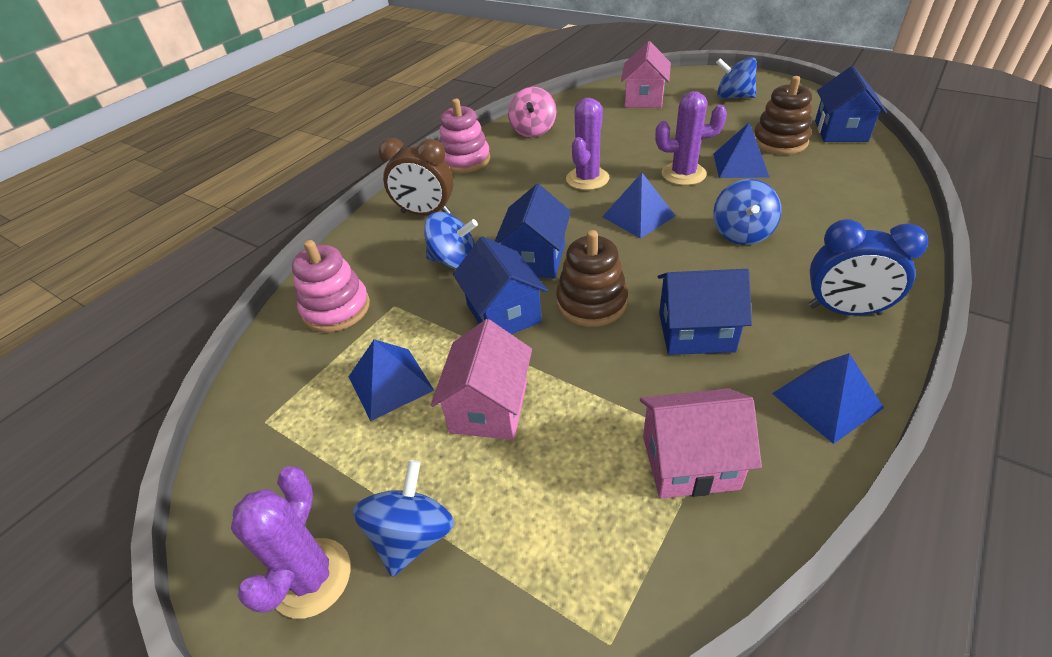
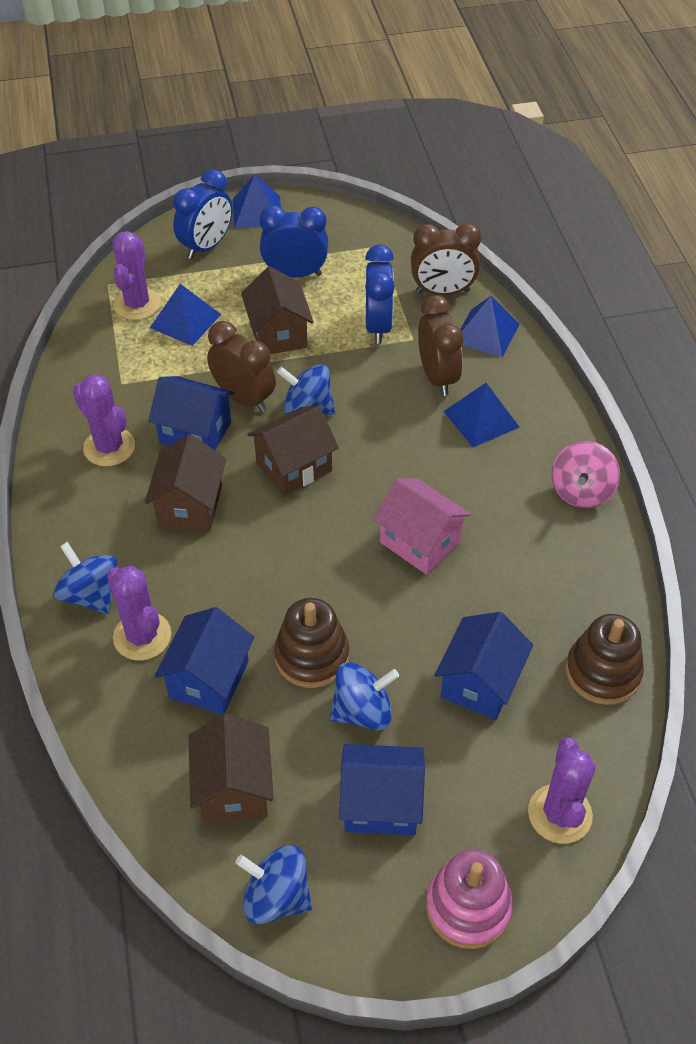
blue clock: 1 -> 3
brown clock: 1 -> 3
brown house: 0 -> 4
pink house: 3 -> 1
pink stacking toy: 2 -> 1
purple cactus: 3 -> 4

